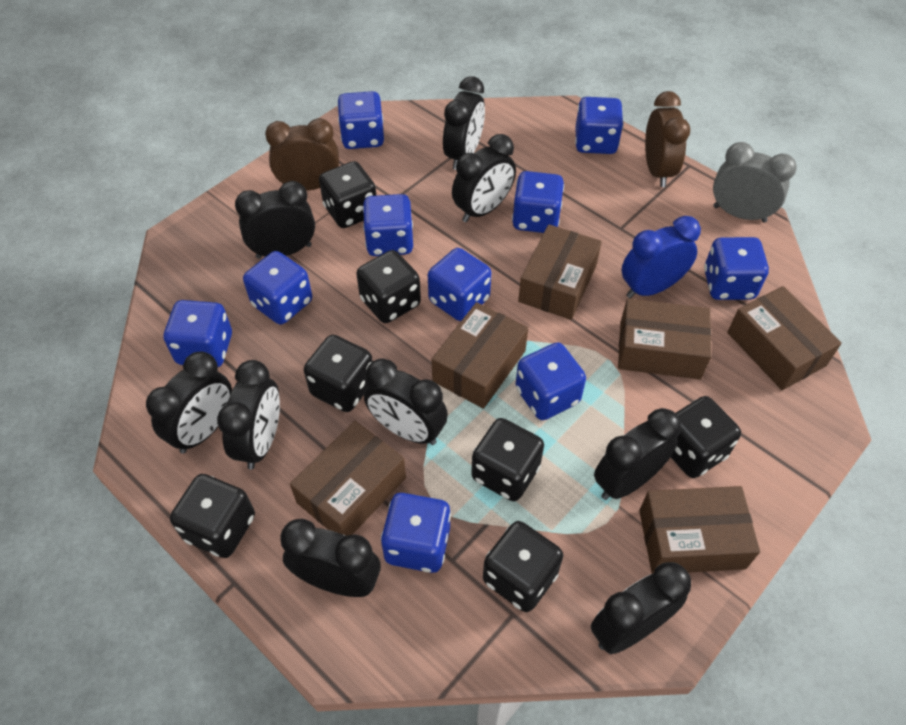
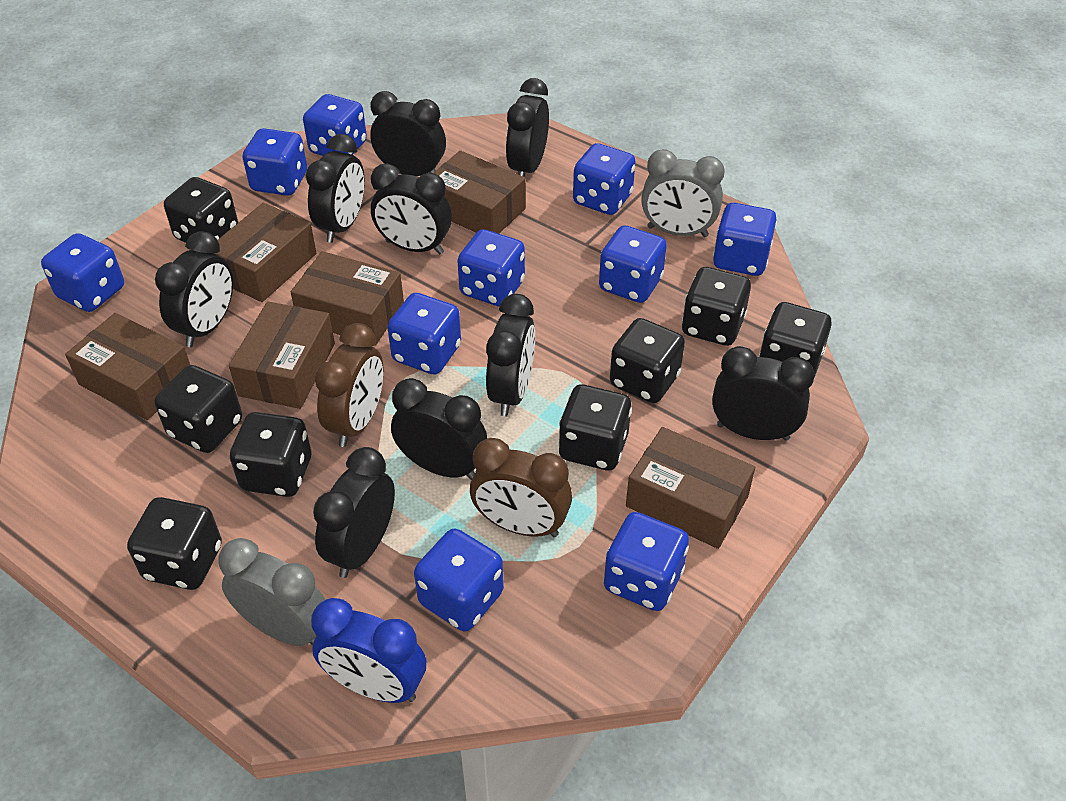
black dice: 7 -> 8
grey clock: 1 -> 2

